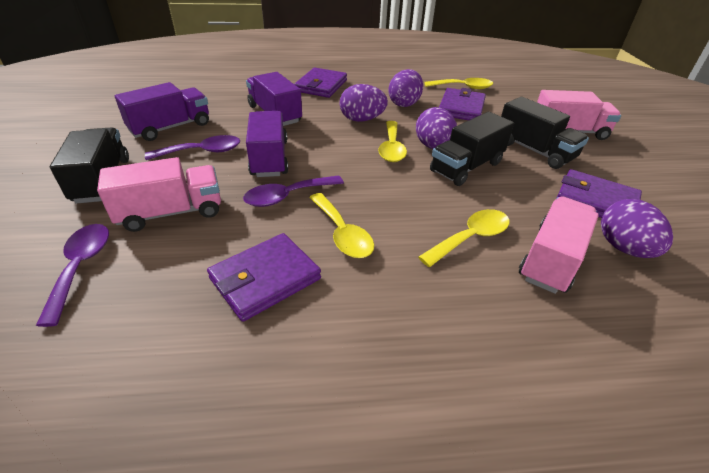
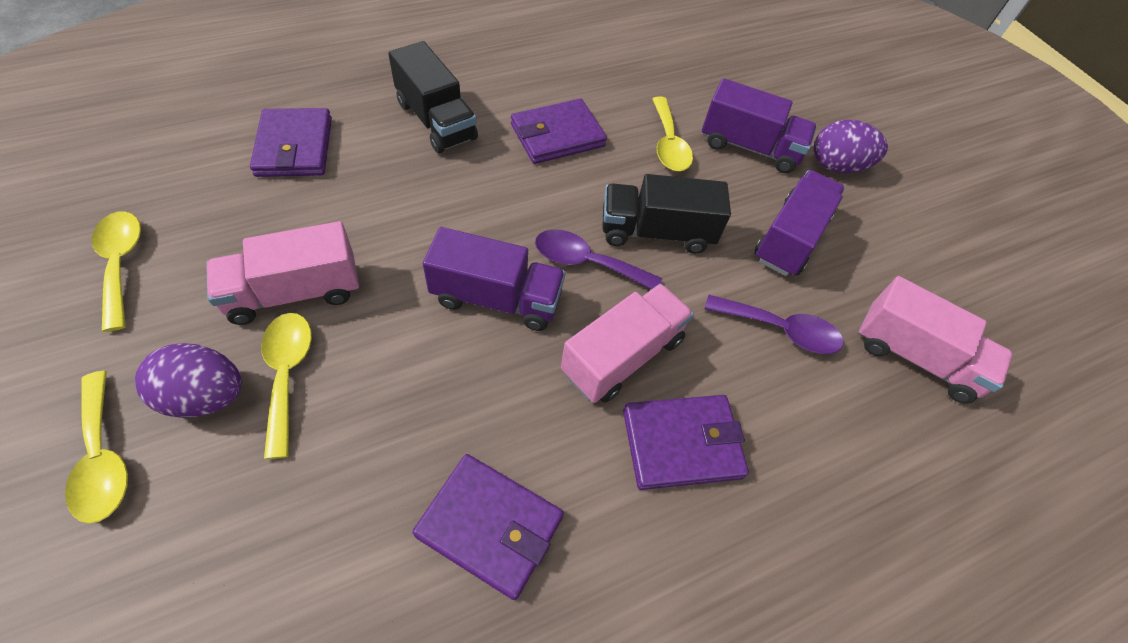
black truck: 3 -> 2
purple egg: 4 -> 2
purple spoon: 3 -> 2

